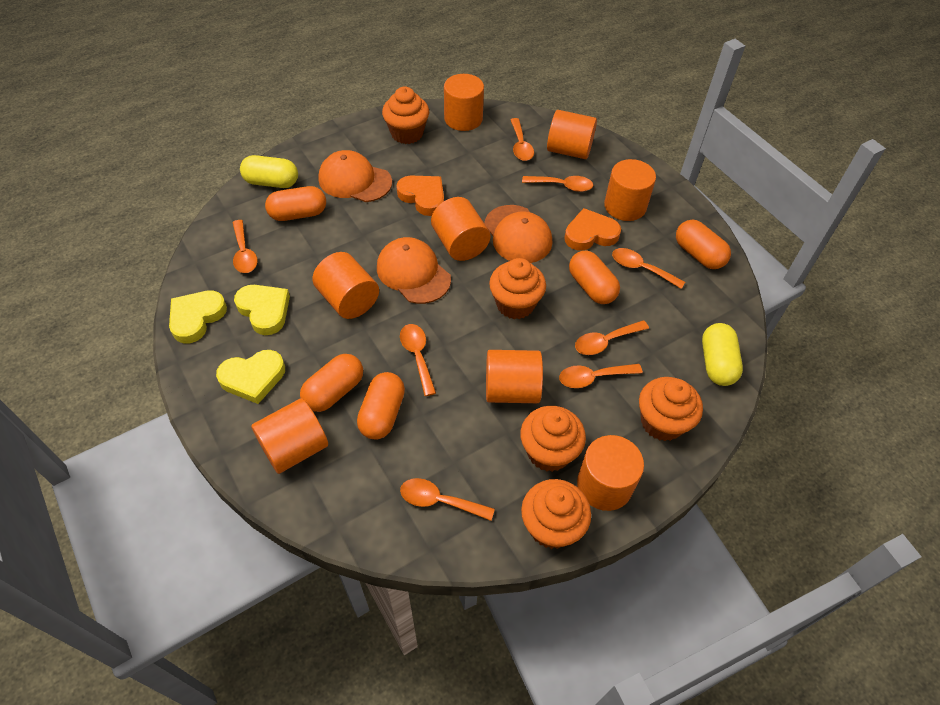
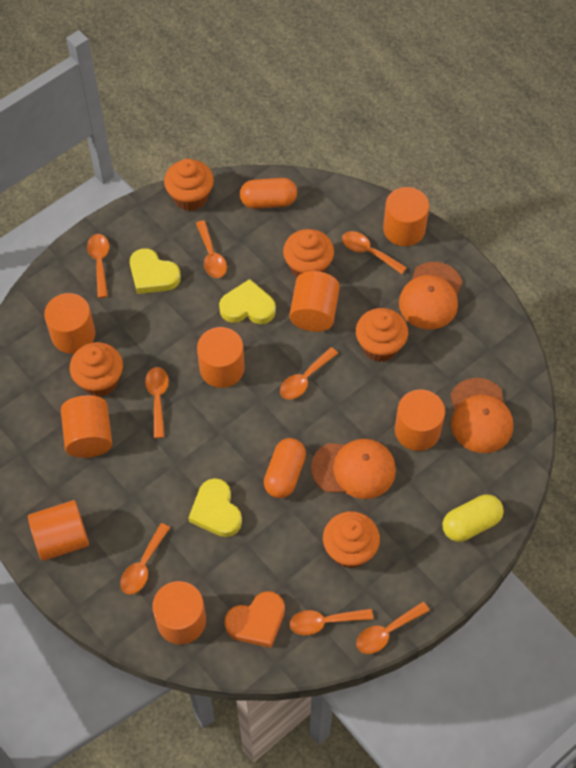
orange capsule: 5 -> 2
orange heart: 2 -> 1
yellow capsule: 2 -> 1

